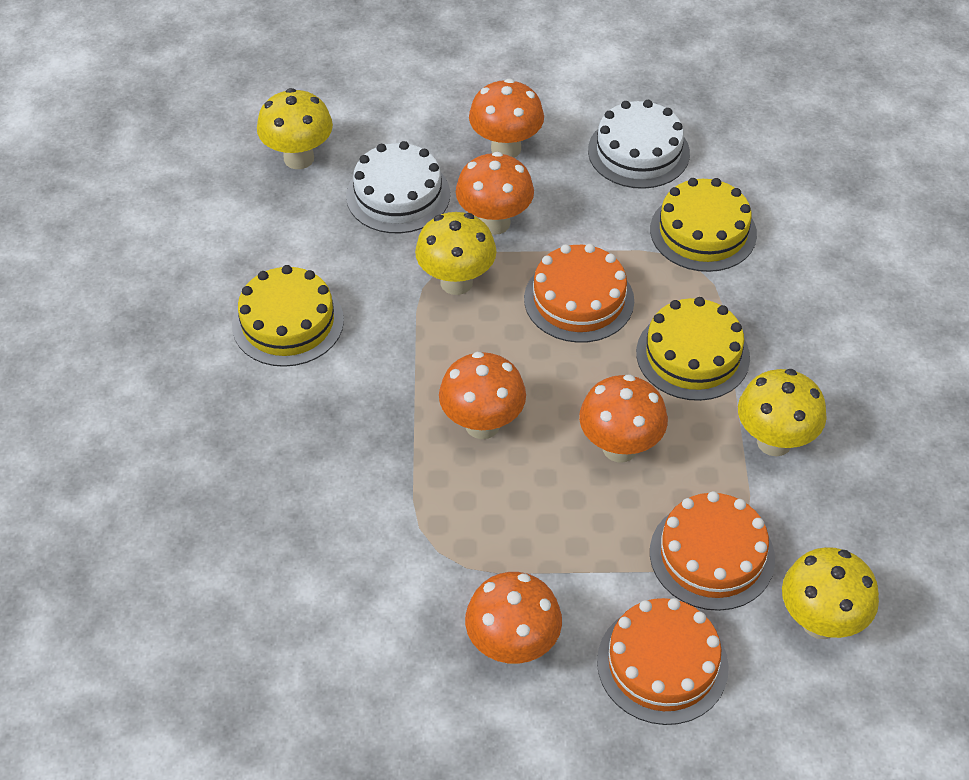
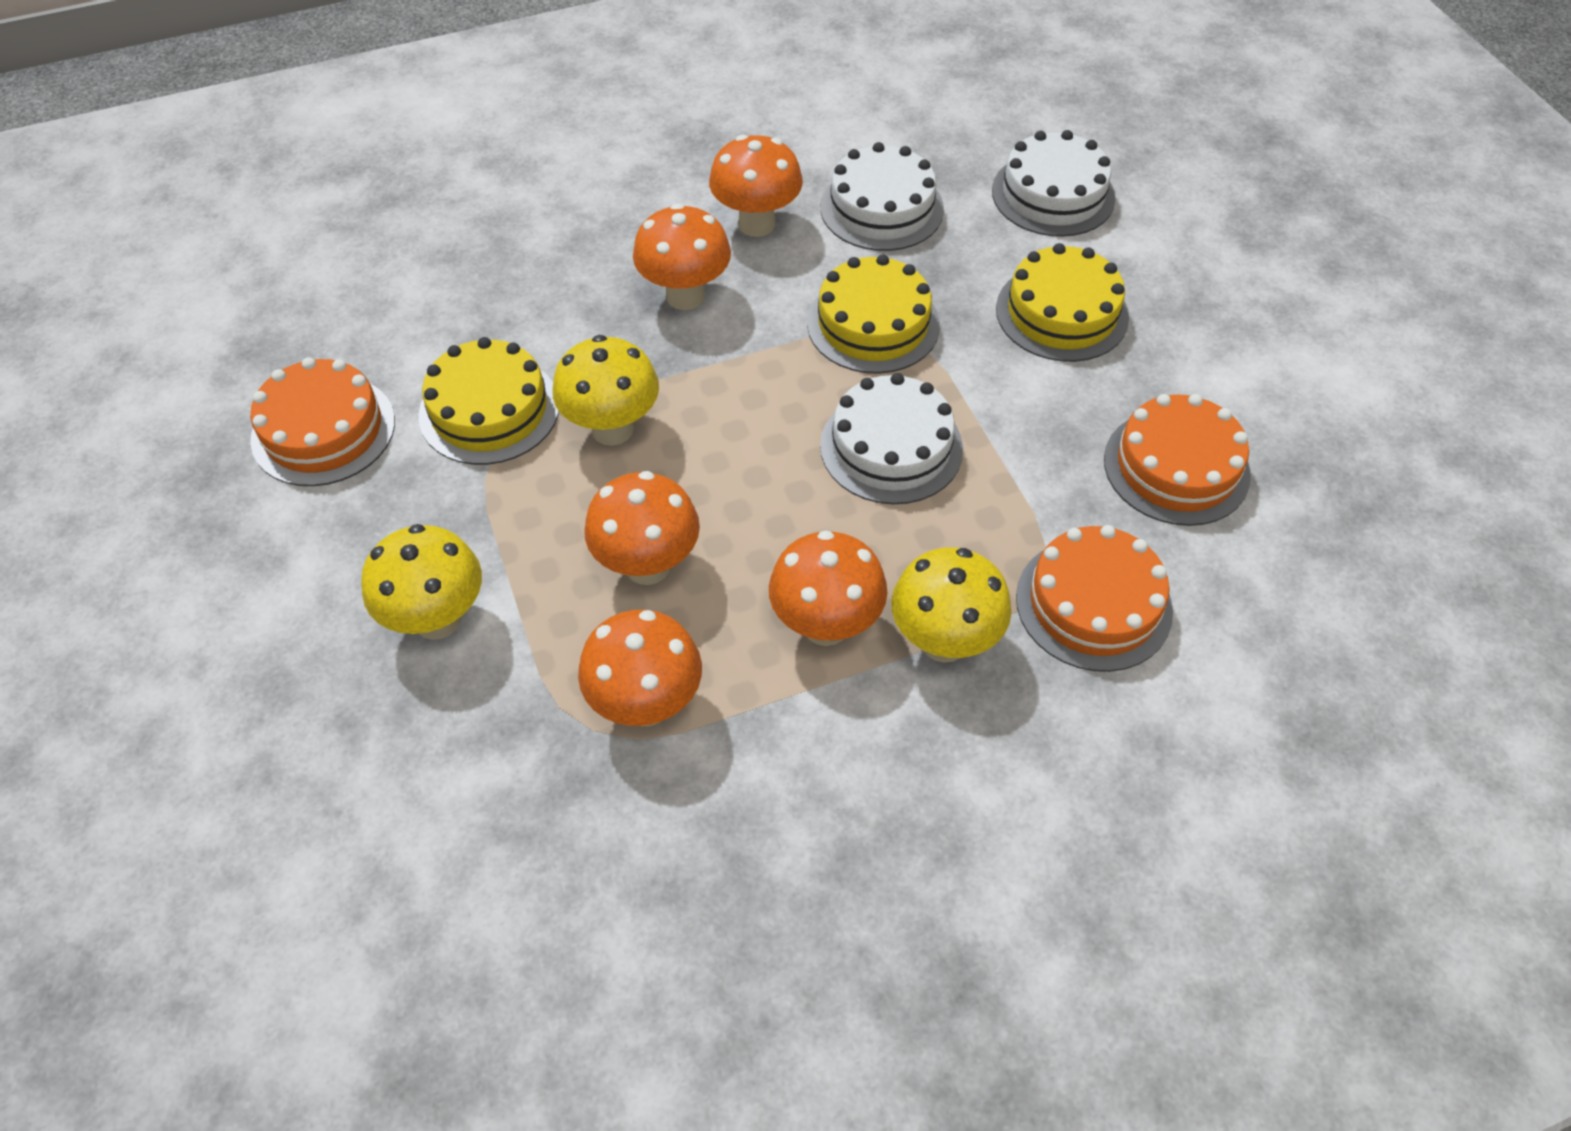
white cake: 2 -> 3
yellow mushroom: 4 -> 3

